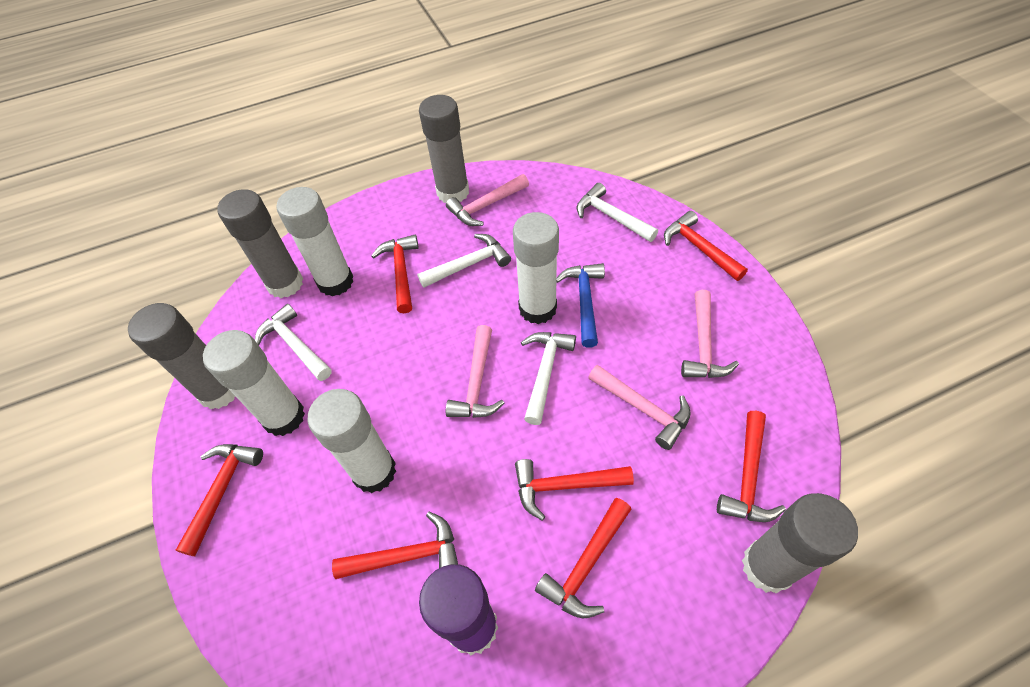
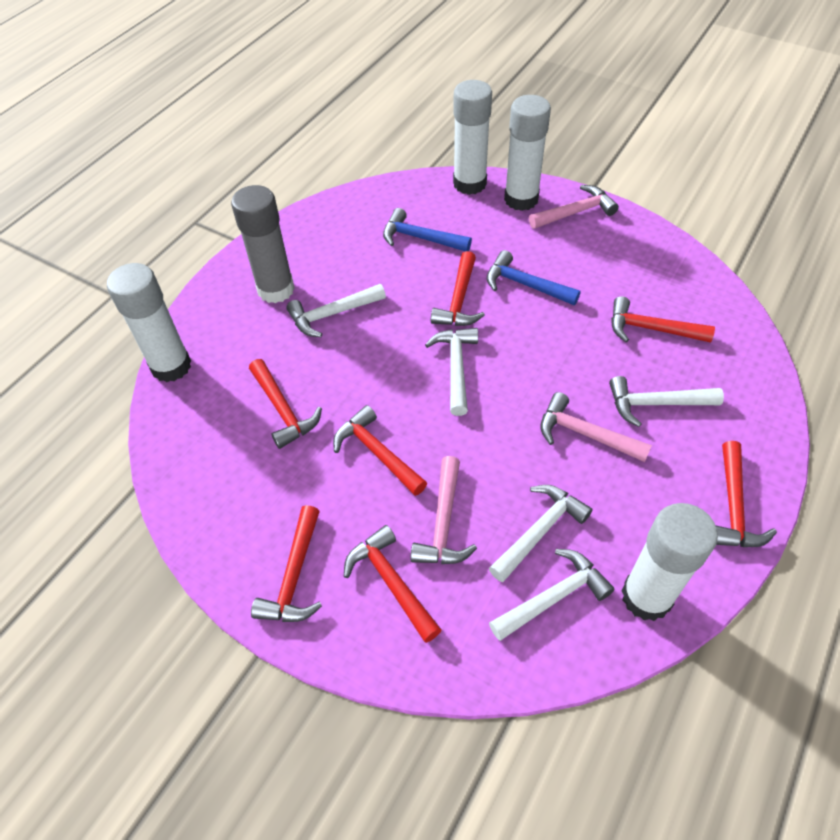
blue hammer: 1 -> 2
grey glue stick: 4 -> 1
pink hammer: 4 -> 3
purple glue stick: 1 -> 0
white hammer: 4 -> 5

